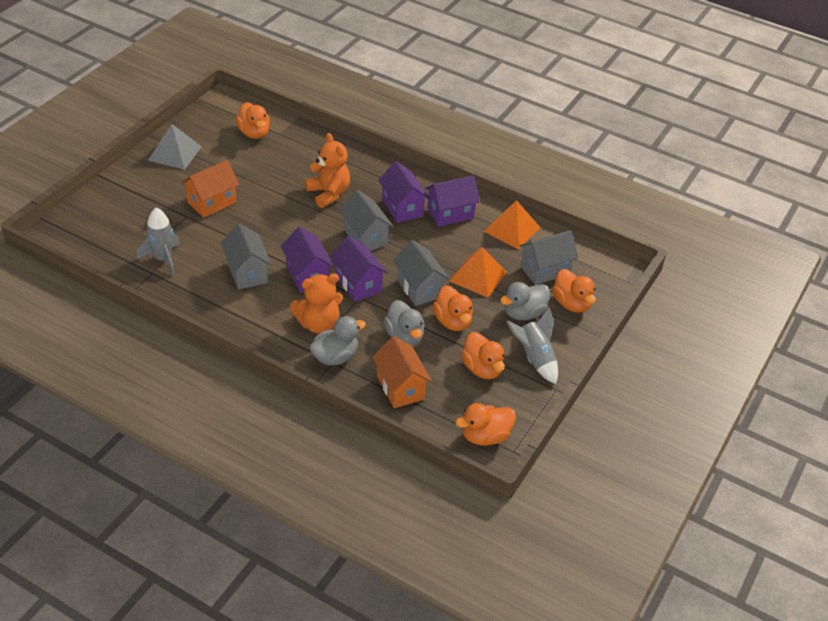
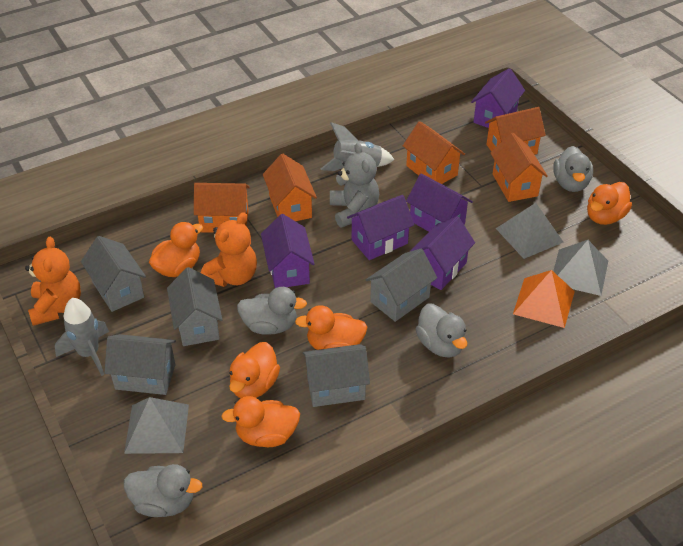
grey duck: 3 -> 4
grey house: 4 -> 5
grey pyramid: 1 -> 3
grey teddy bear: 0 -> 1
orange house: 2 -> 5
orange pyramid: 2 -> 1
purple house: 4 -> 5

